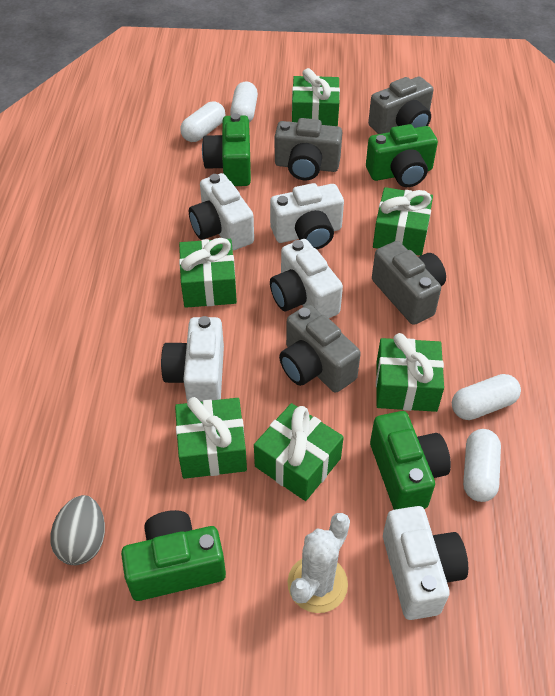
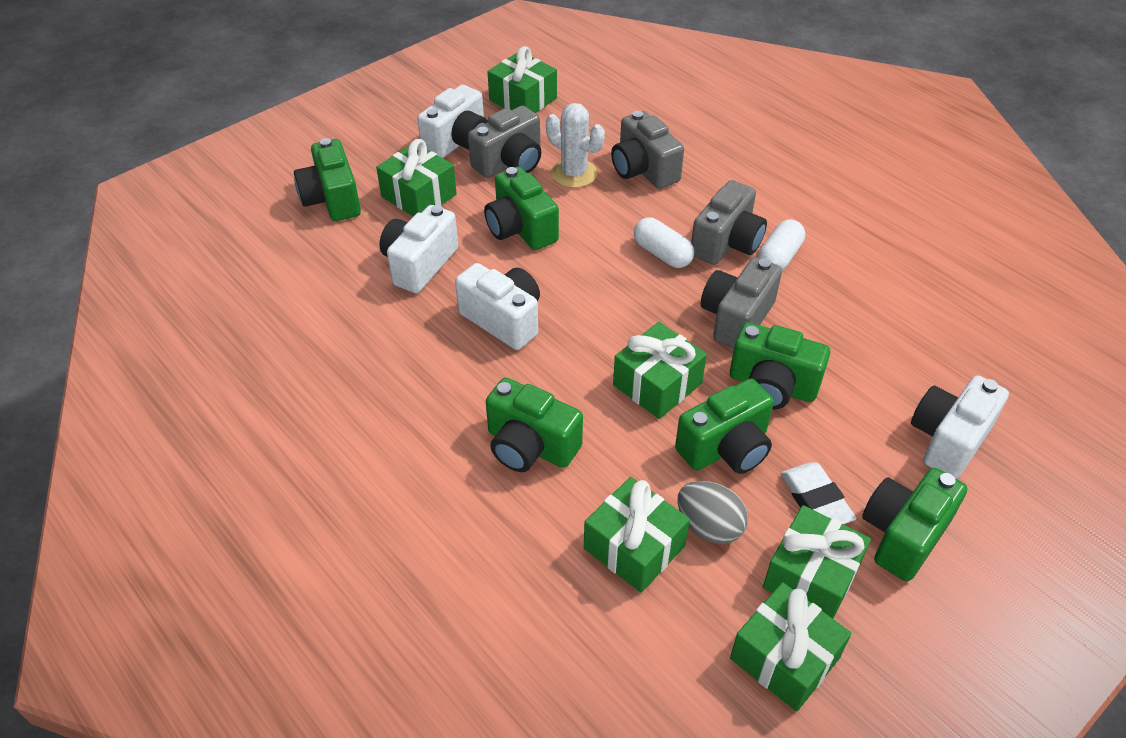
green camera: 4 -> 6
white camera: 5 -> 4
white capsule: 4 -> 2
white eraser: 0 -> 1

